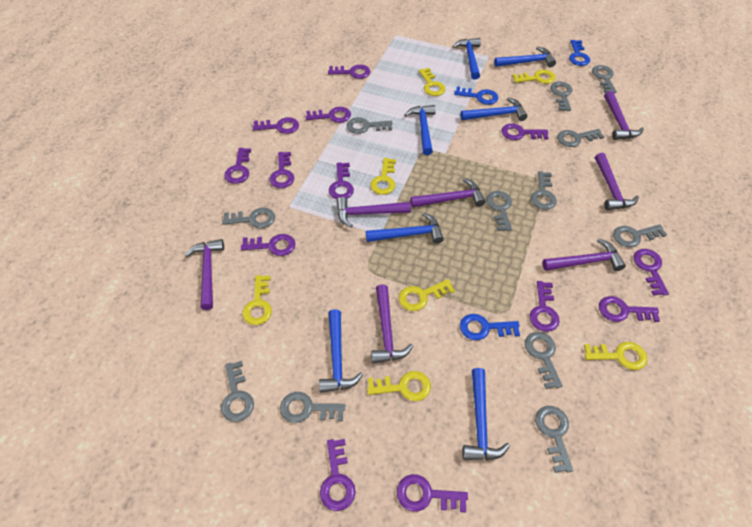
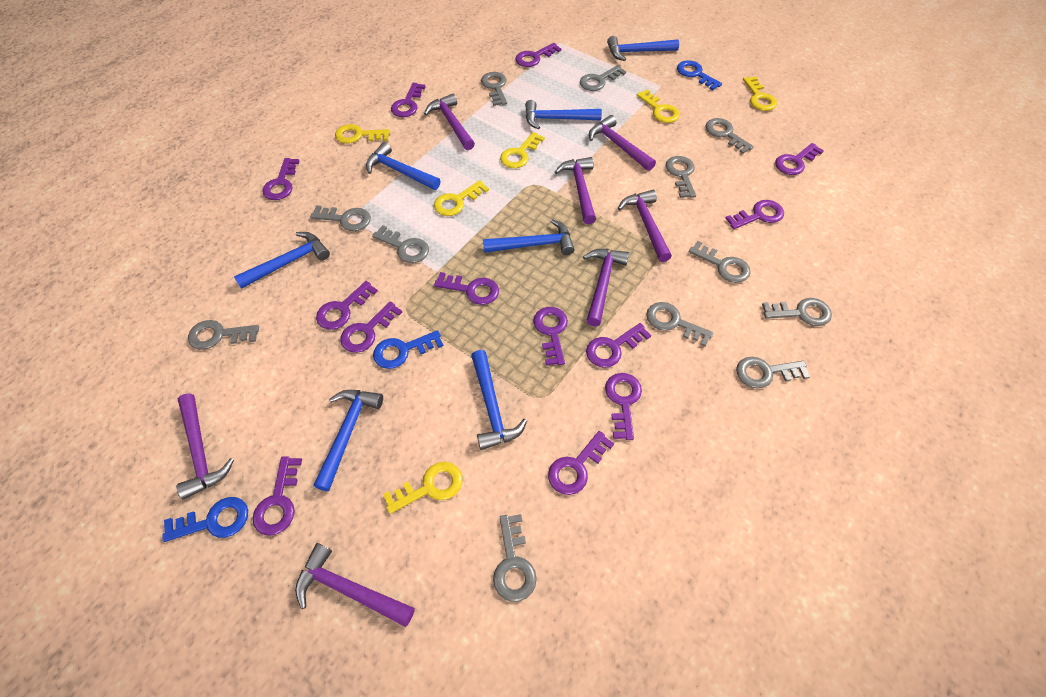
yellow key: 7 -> 6

